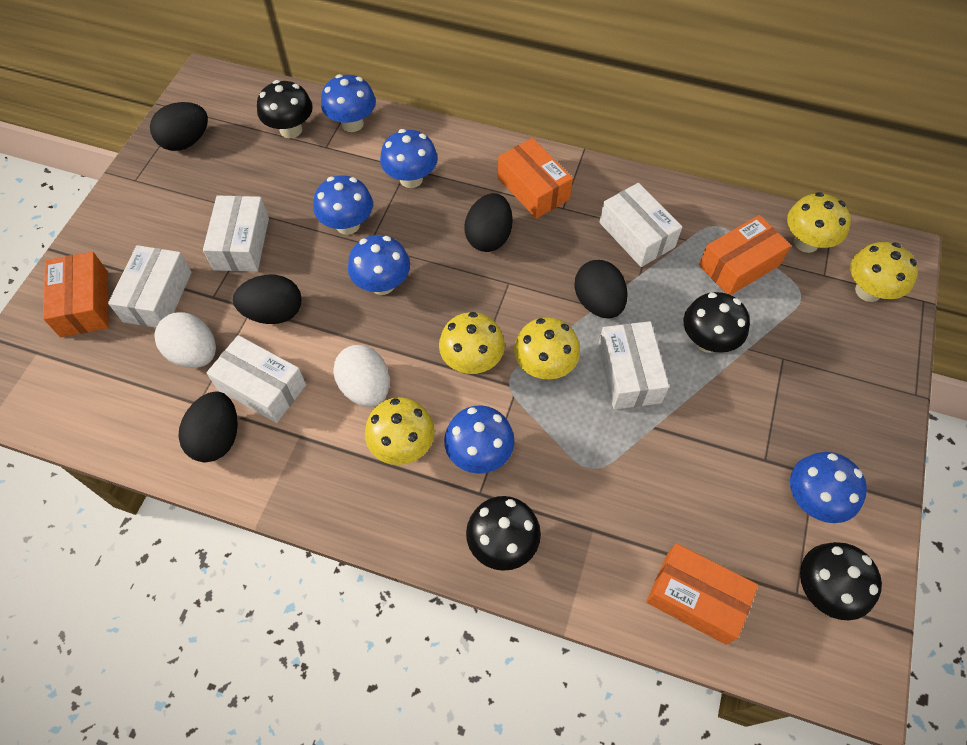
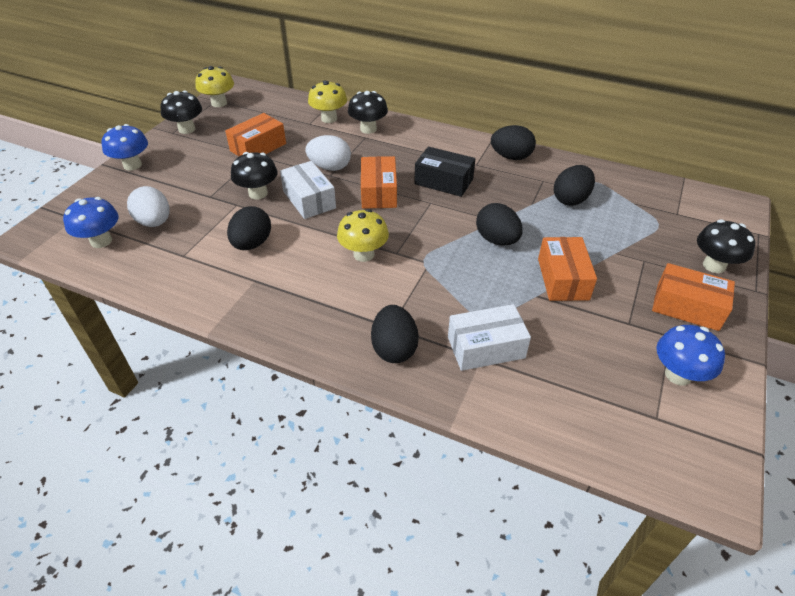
black box: 0 -> 1
blue mushroom: 6 -> 3
white box: 5 -> 2
yellow mushroom: 5 -> 3

